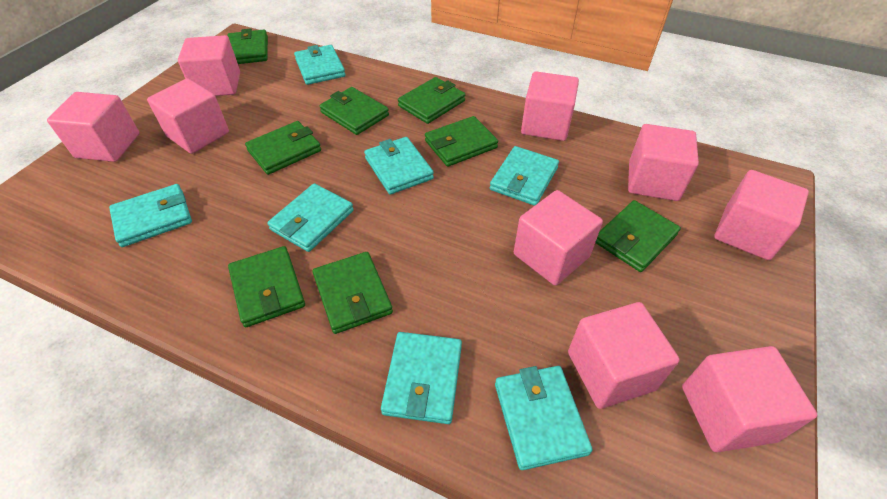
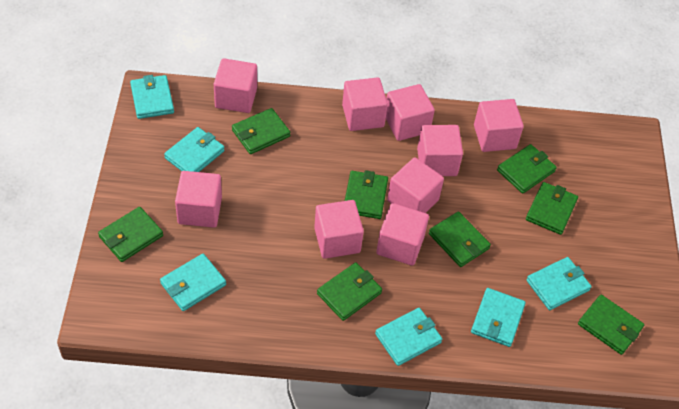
turquoise wallet: 7 -> 6

